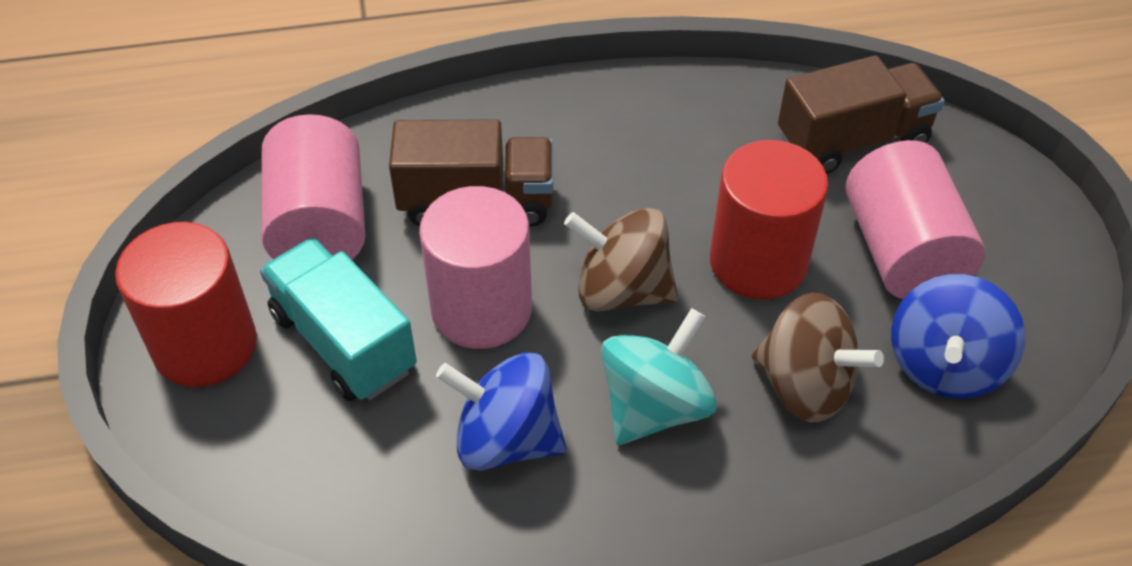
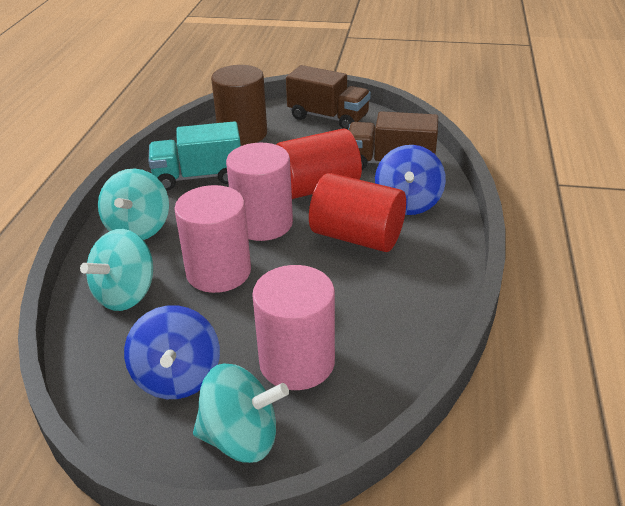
brown cylinder: 0 -> 1
brown spinning top: 2 -> 0
turquoise spinning top: 1 -> 3

